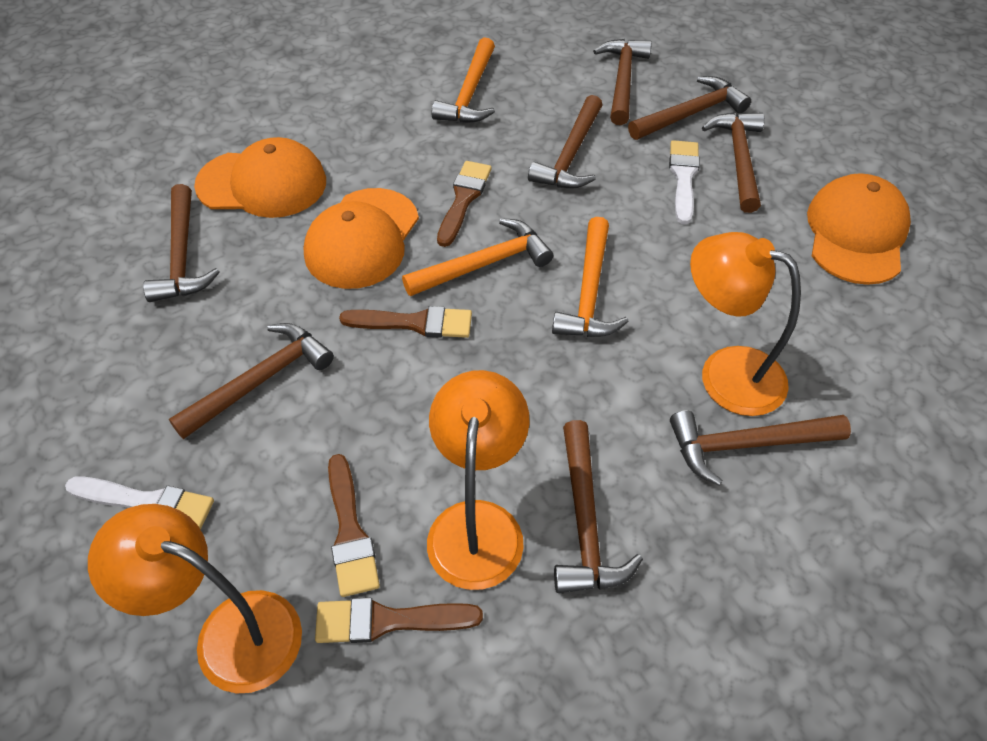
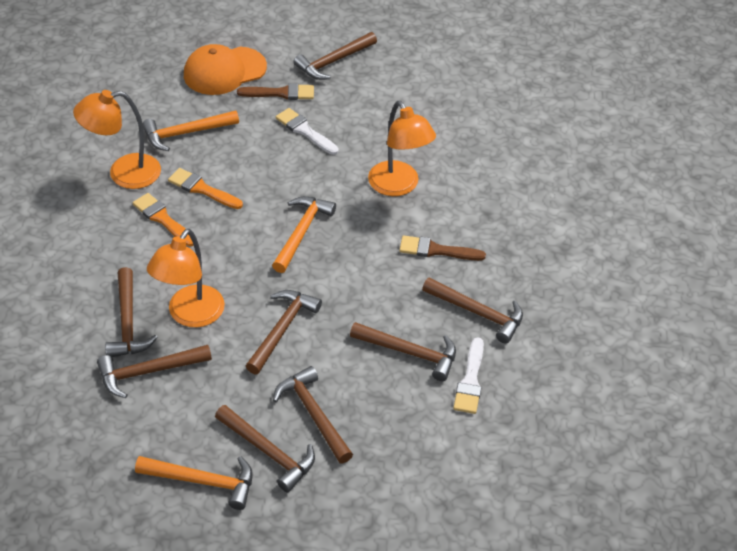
brown brush: 4 -> 2
orange brush: 0 -> 2
orange cap: 3 -> 1

